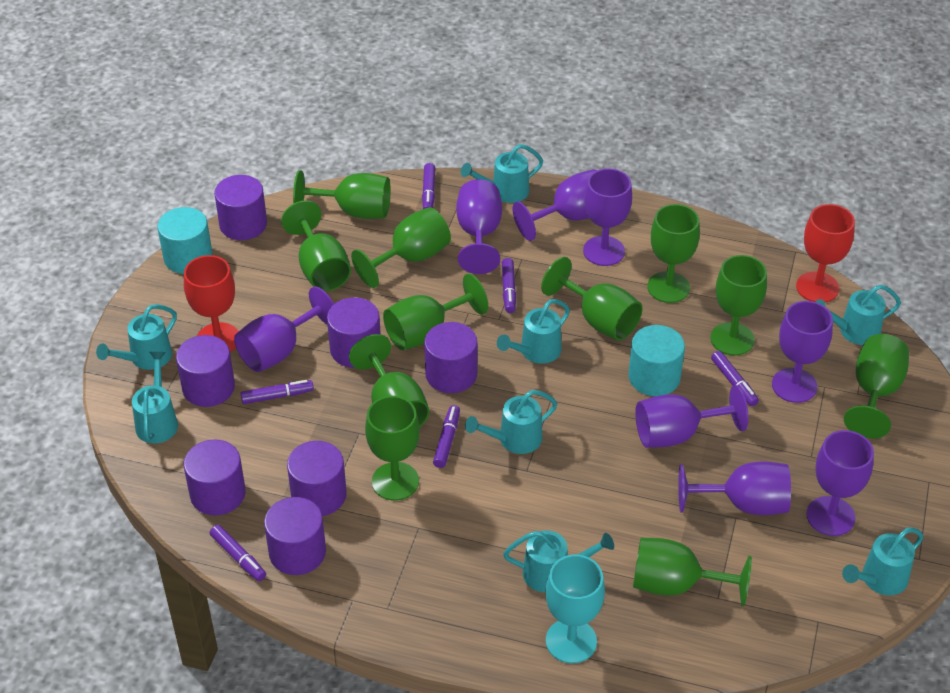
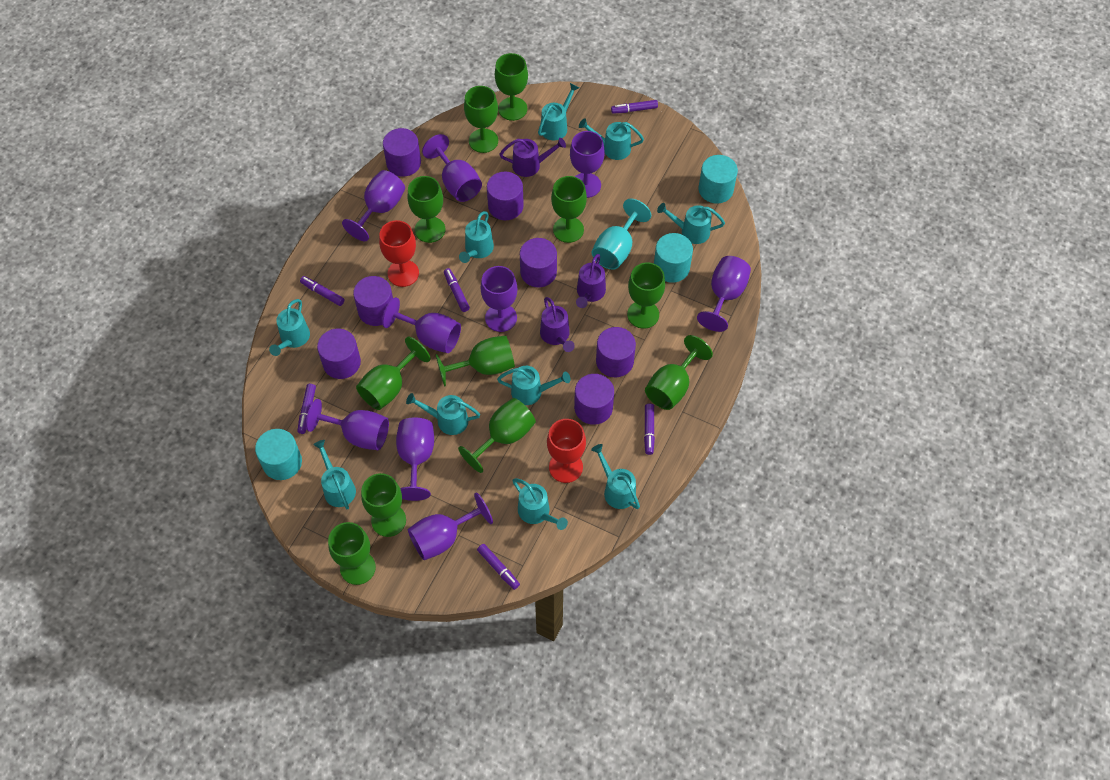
purple goblet: 8 -> 9
purple watering can: 0 -> 3
turquoise cylinder: 2 -> 3
turquoise watering can: 8 -> 10

